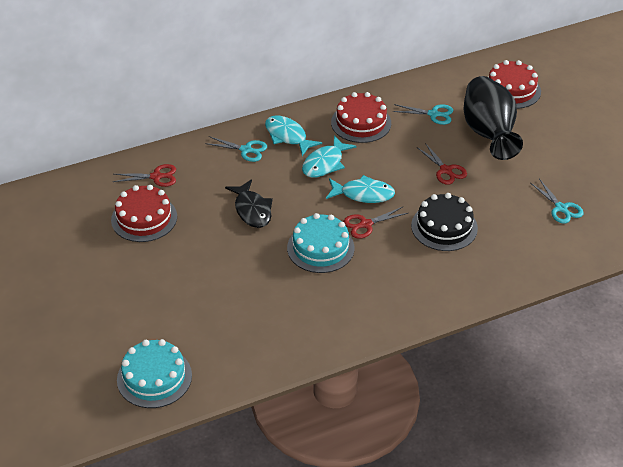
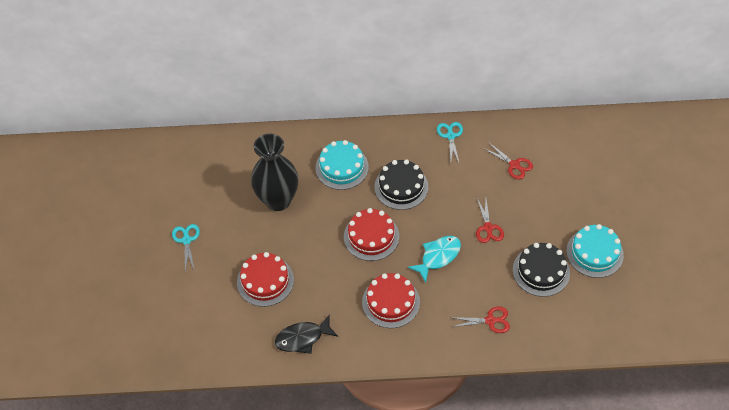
black cake: 1 -> 2
turquoise fish: 3 -> 1
turquoise scissors: 3 -> 2

